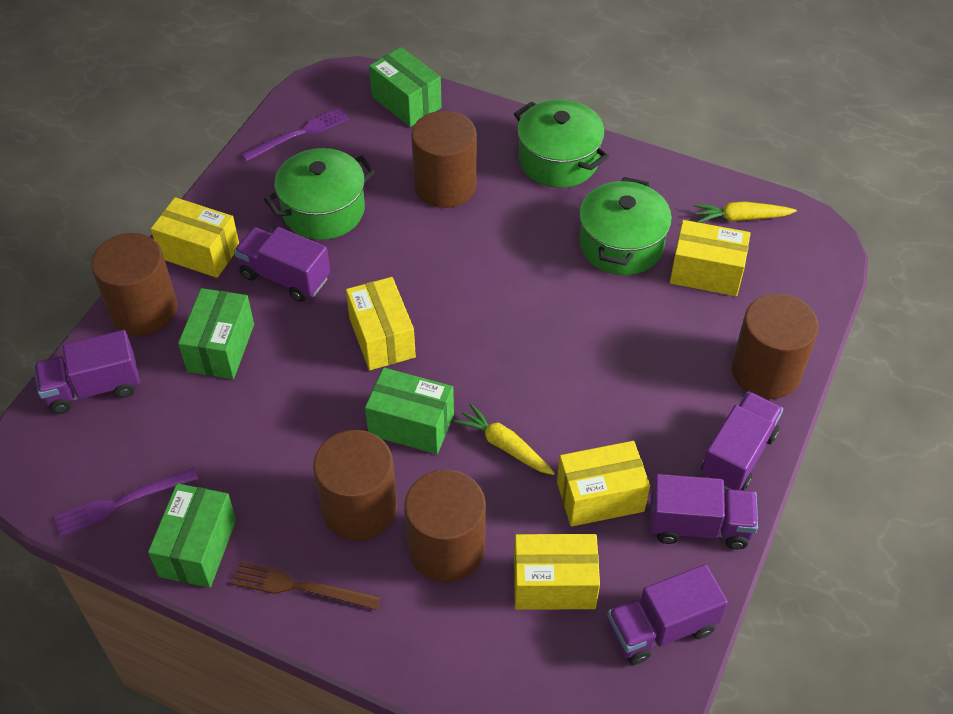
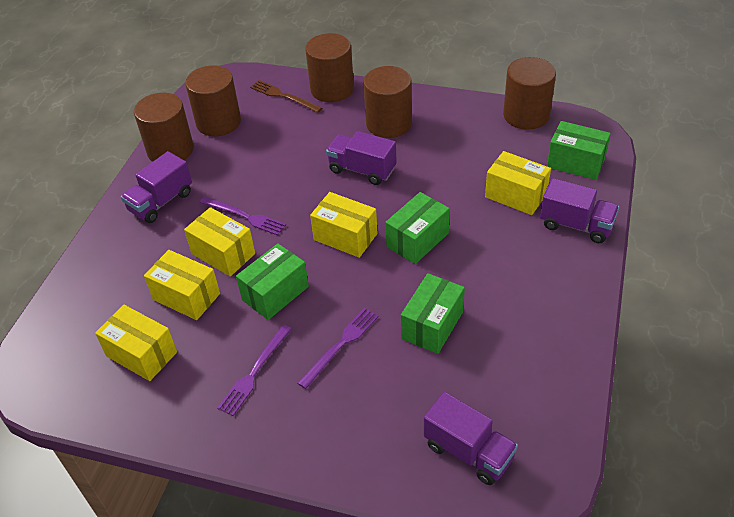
green pot: 3 -> 0
purple fork: 2 -> 3
purple truck: 5 -> 4
yellow carrot: 2 -> 0

